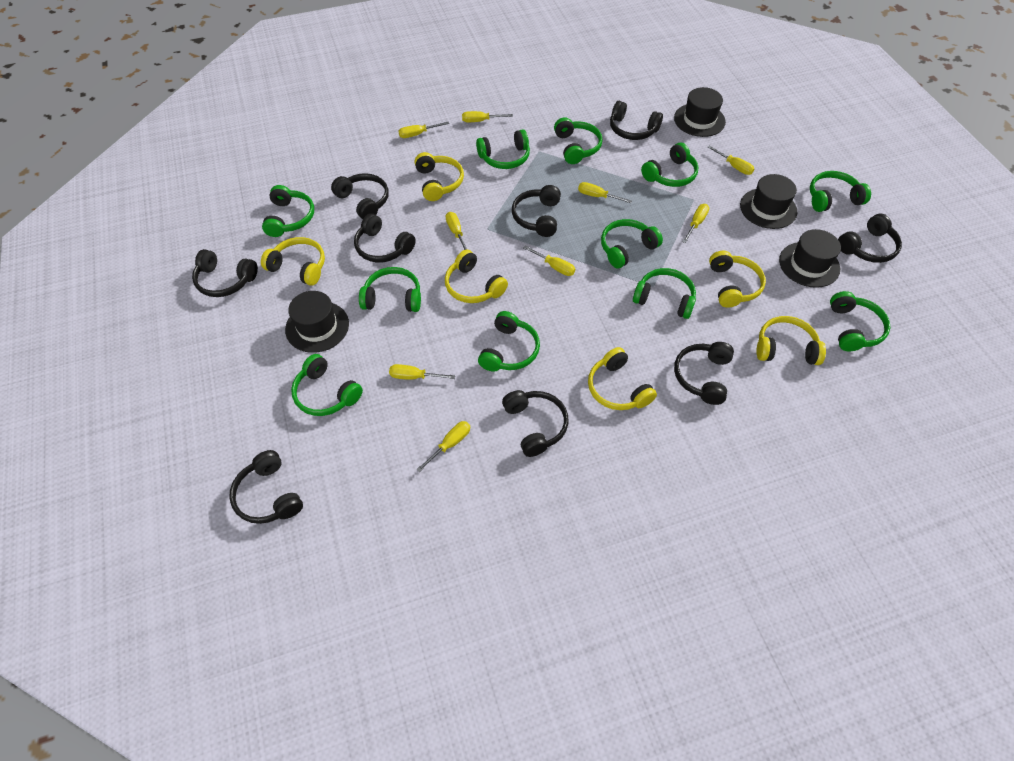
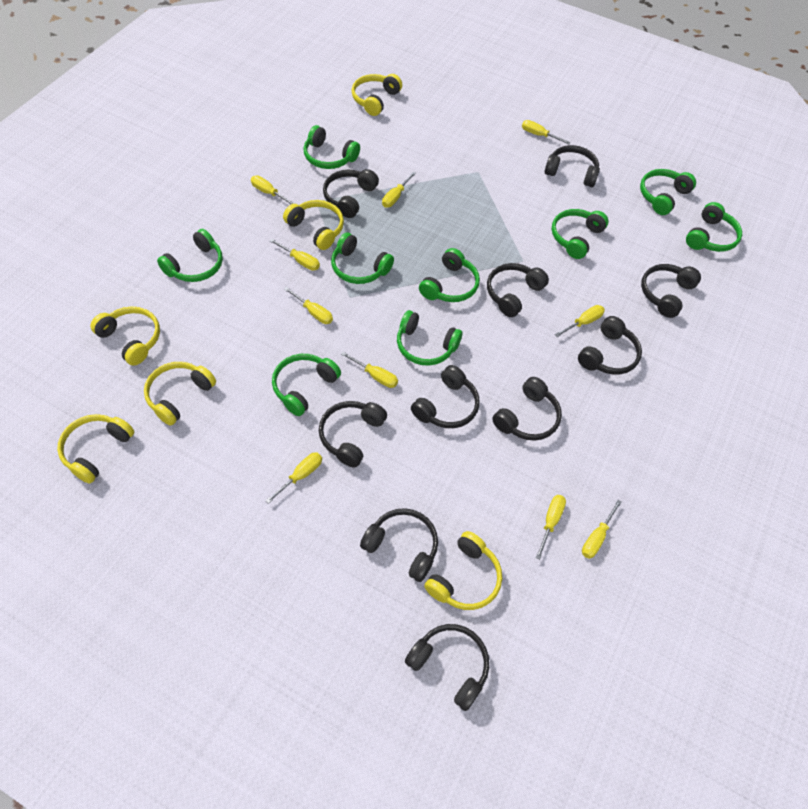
black hat: 4 -> 0
black headphones: 9 -> 10
green headphones: 11 -> 9
yellow screwdriver: 9 -> 10

